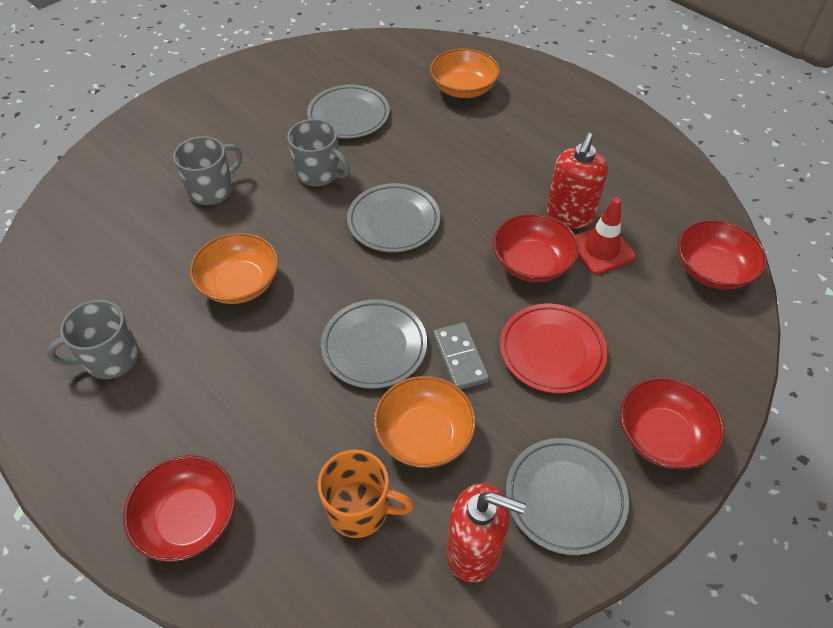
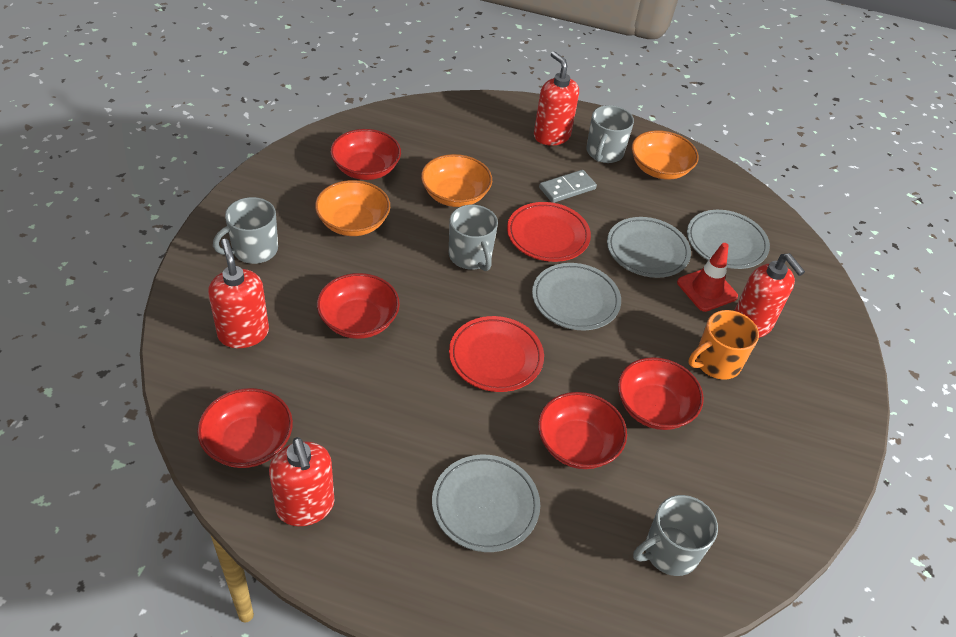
grey mug: 3 -> 4
red bowl: 4 -> 5
red plate: 1 -> 2
red soap dispenser: 2 -> 4

